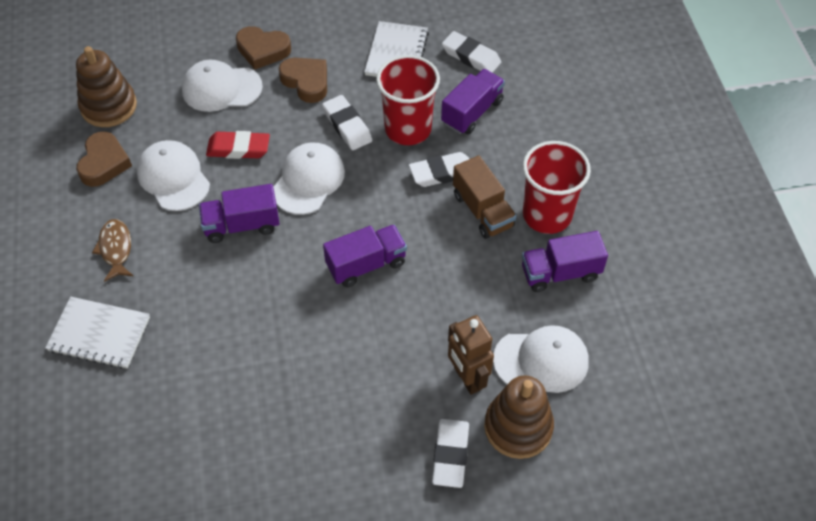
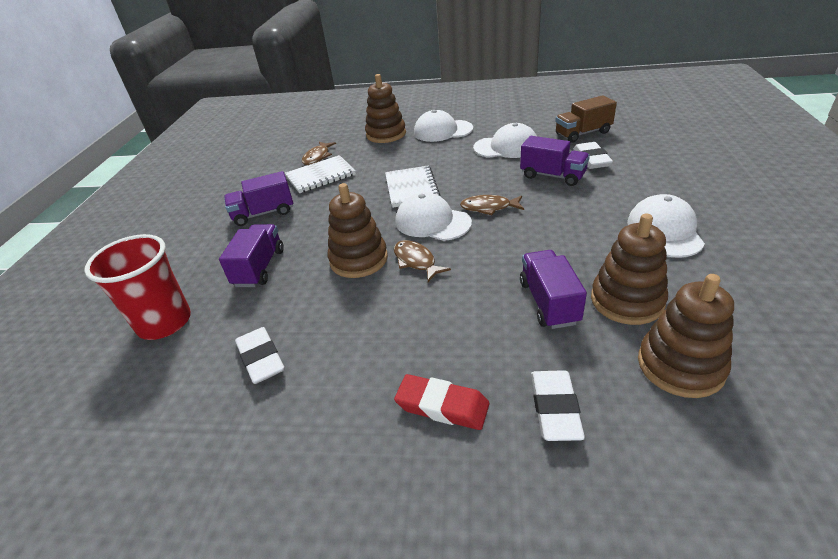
brown fish: 1 -> 3
brown heart: 3 -> 0
brown robot: 1 -> 0
brown stacking toy: 2 -> 4
red cup: 2 -> 1
white eraser: 4 -> 3

